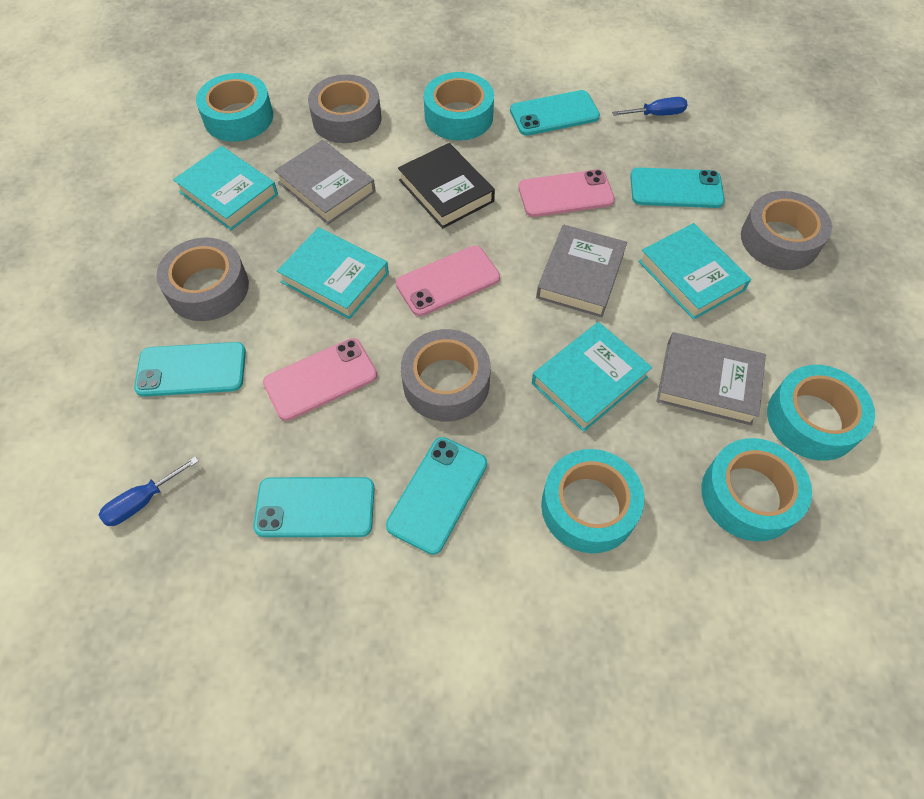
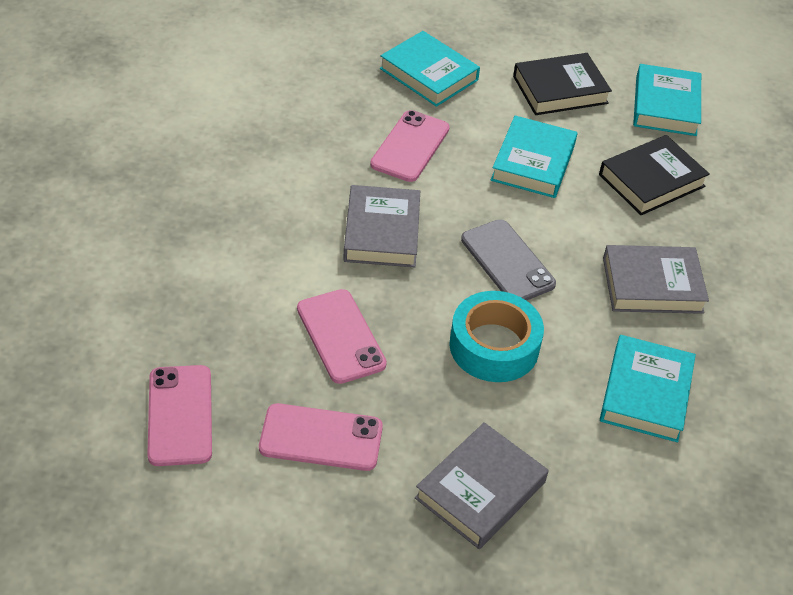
black book: 1 -> 2
blue screwdriver: 2 -> 0
grey phone: 0 -> 1
grey tape: 4 -> 0
pink phone: 3 -> 4
turquoise phone: 5 -> 0
turquoise tape: 5 -> 1

